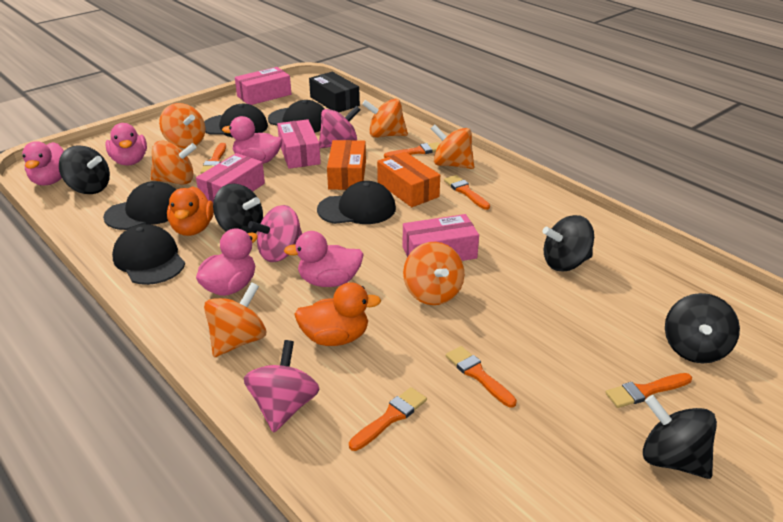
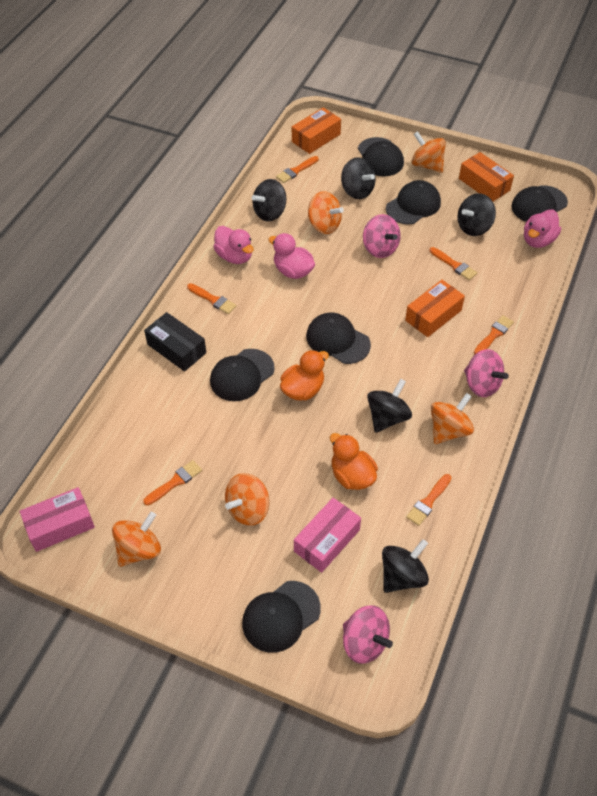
black cap: 5 -> 6
orange box: 2 -> 3
orange spinning top: 6 -> 5
pink box: 4 -> 2
pink duck: 5 -> 3

